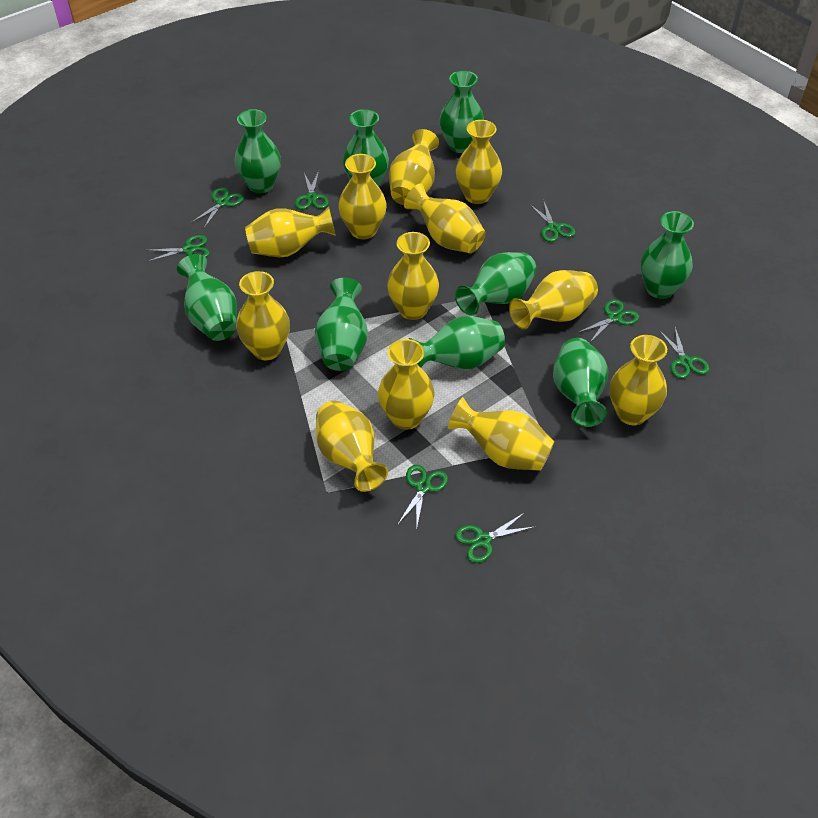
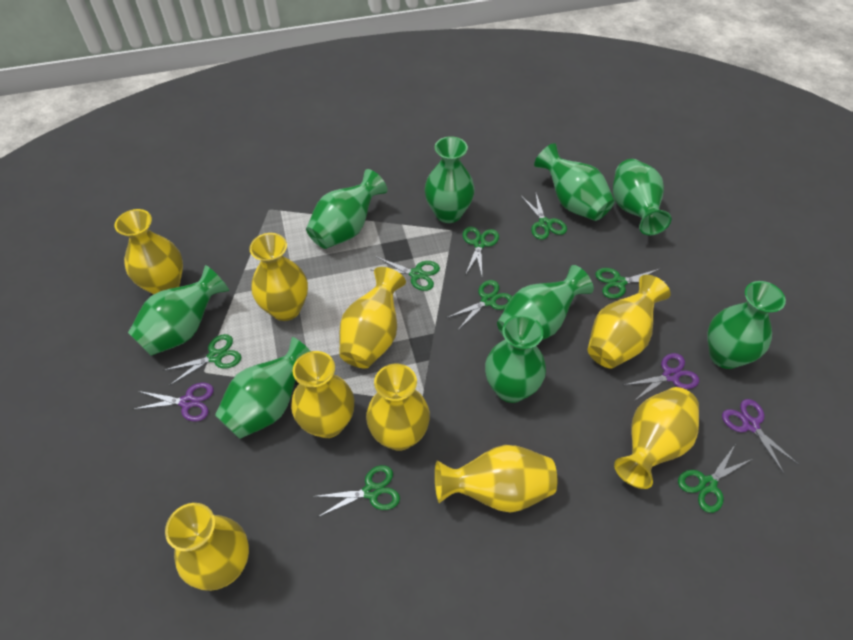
purple scissors: 0 -> 3
yellow vase: 12 -> 9

